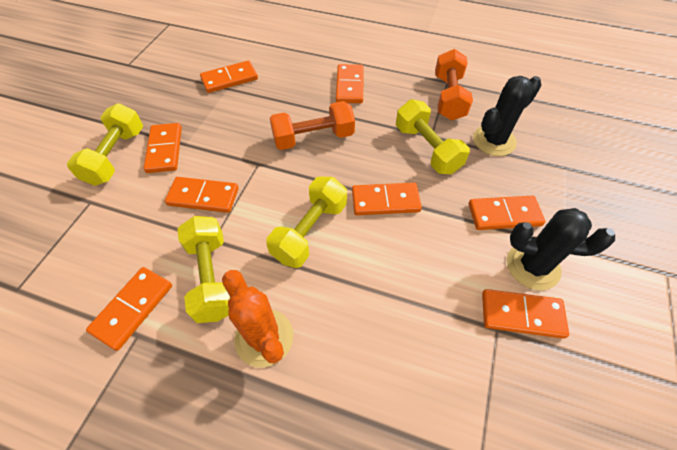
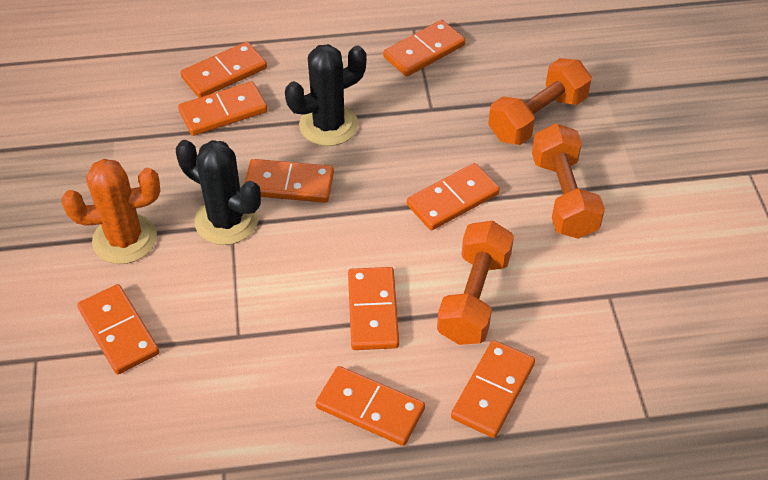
orange domino: 8 -> 9
orange dumbbell: 2 -> 3
yellow dumbbell: 4 -> 0

